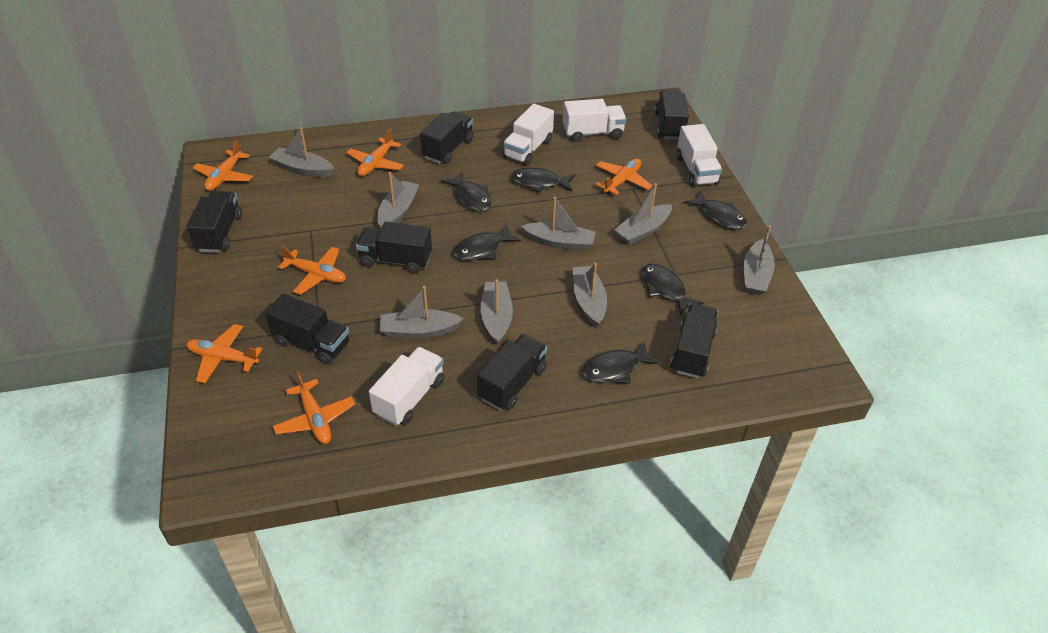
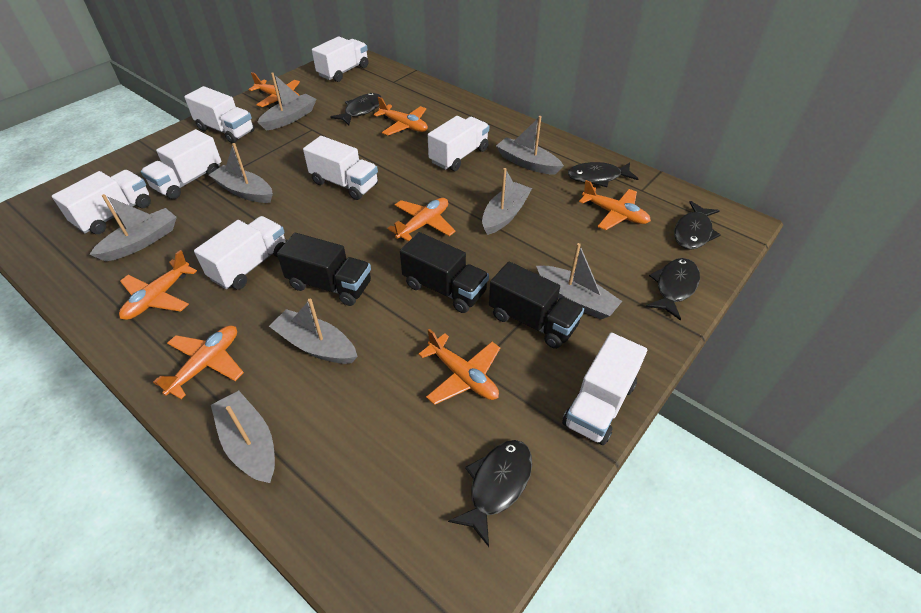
black fish: 6 -> 5
black truck: 7 -> 3
orange plane: 6 -> 7
white truck: 4 -> 8

